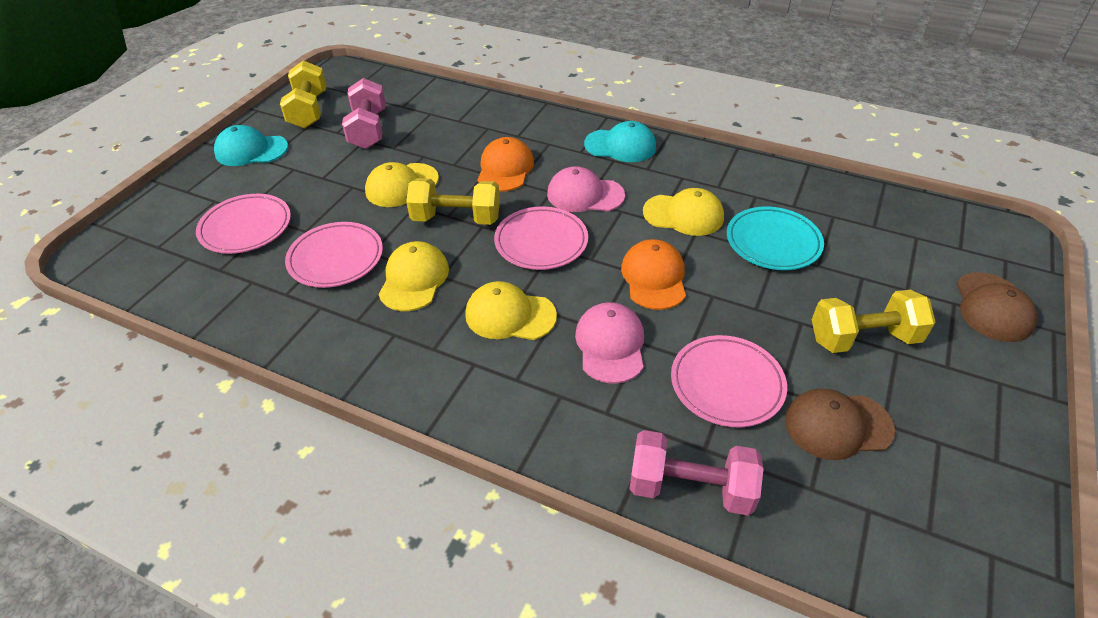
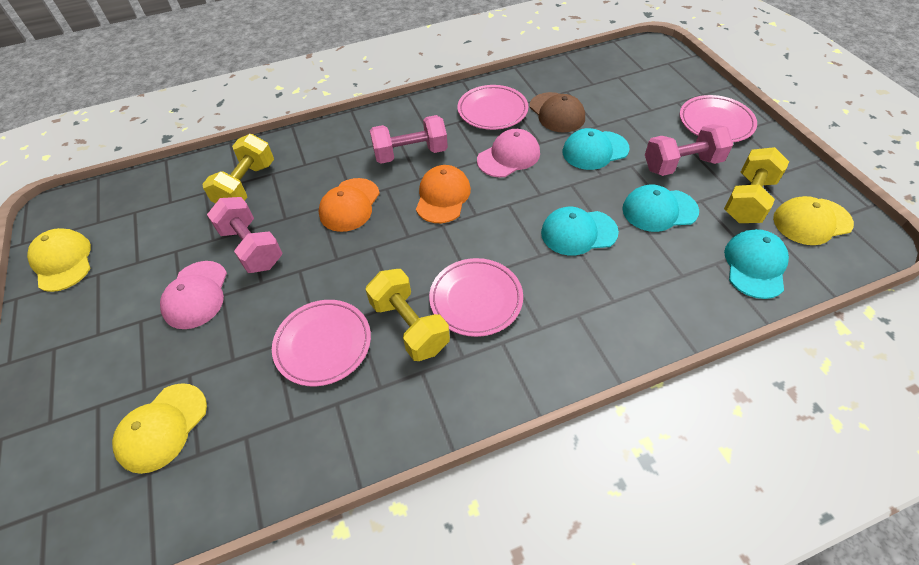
brown cap: 2 -> 1
pink dumbbell: 2 -> 3
turquoise cap: 2 -> 4
turquoise plate: 1 -> 0
yellow cap: 4 -> 3

